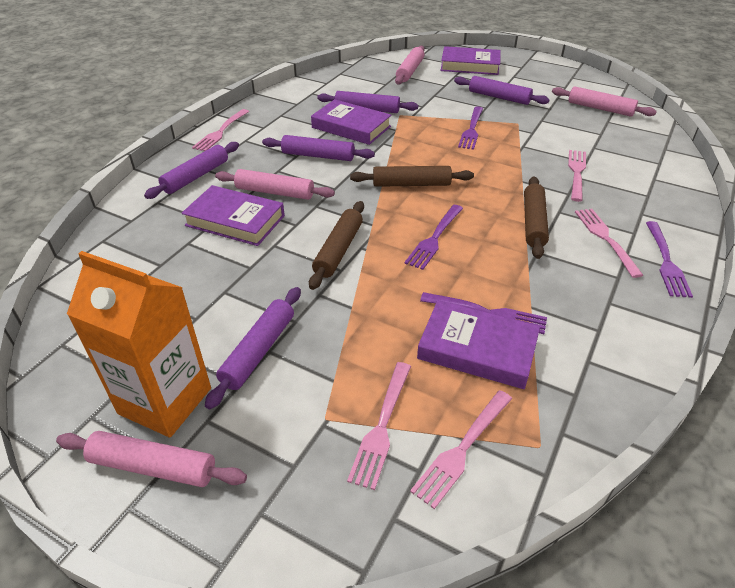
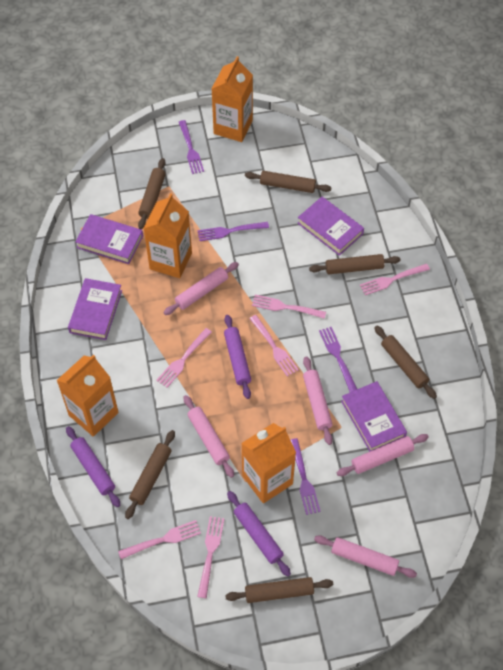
brown rolling pin: 3 -> 6
orange carton: 1 -> 4
pink fork: 5 -> 6
pink rolling pin: 4 -> 5
purple rolling pin: 5 -> 3

